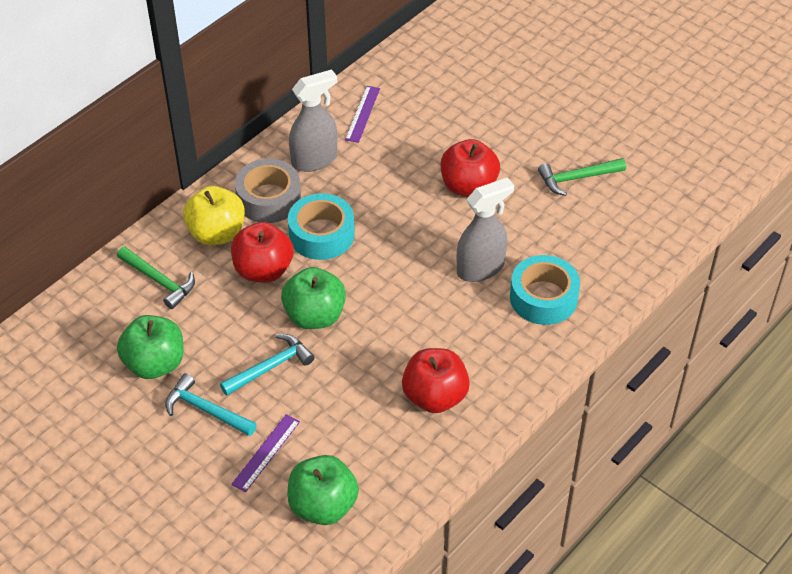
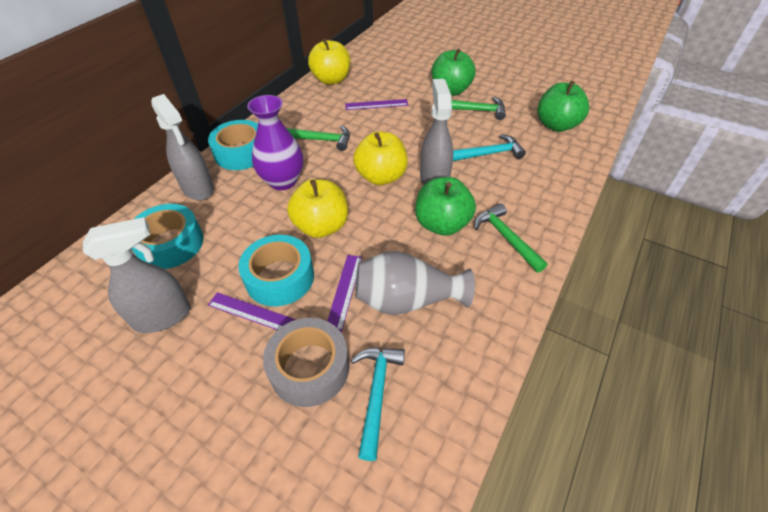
green hammer: 2 -> 3
grey spray bottle: 2 -> 3
grey vase: 0 -> 1
purple ruler: 2 -> 3
purple vase: 0 -> 1
red apple: 3 -> 0
turquoise tape: 2 -> 3
yellow apple: 1 -> 3

